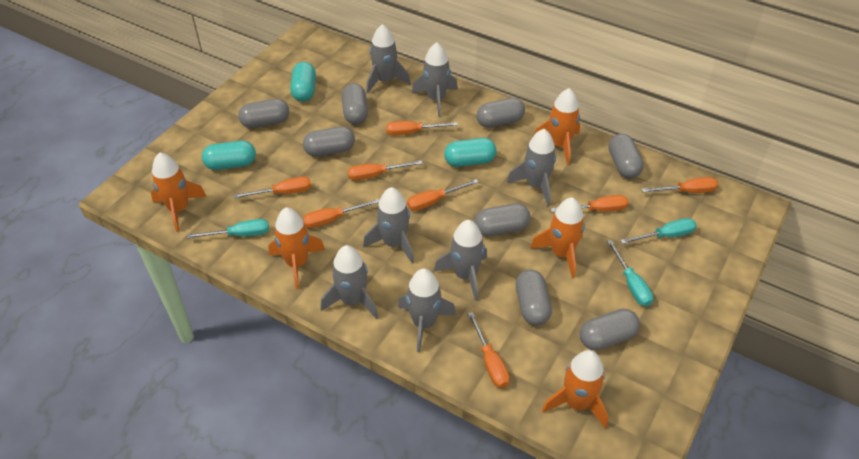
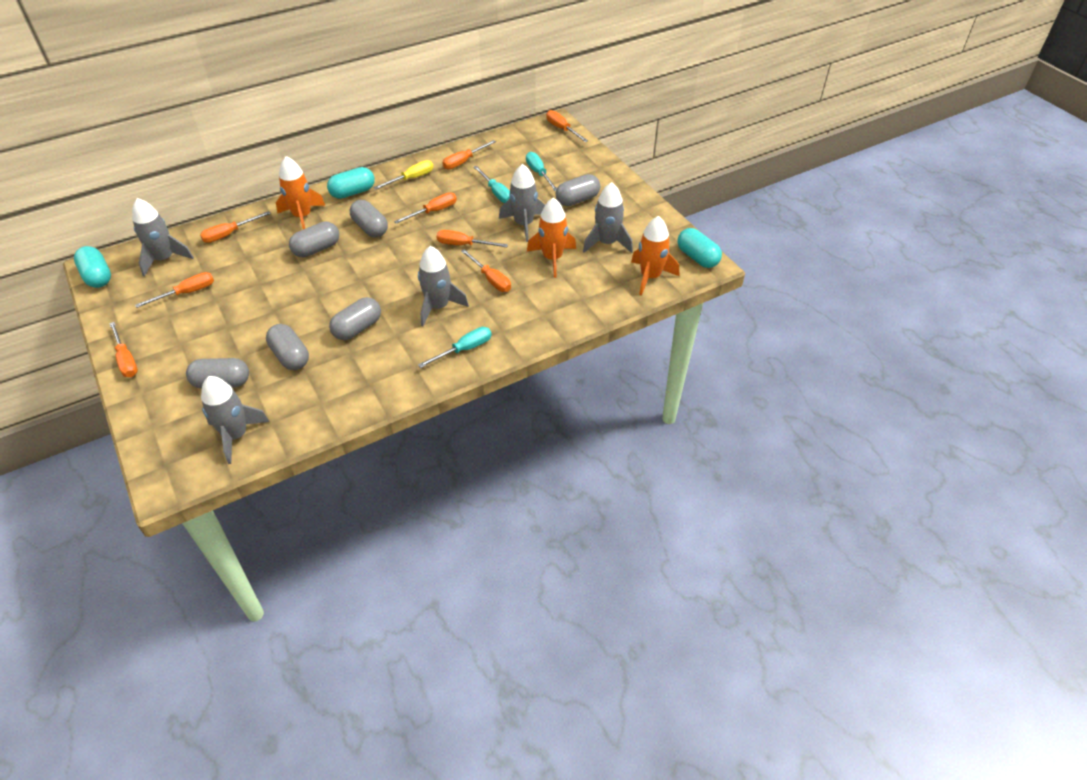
grey capsule: 8 -> 6
grey rocket: 7 -> 5
orange rocket: 5 -> 3
yellow screwdriver: 0 -> 1

